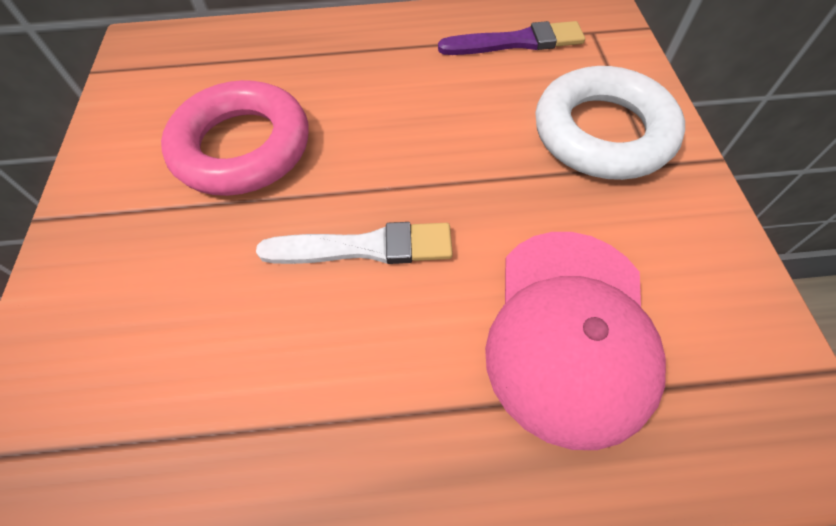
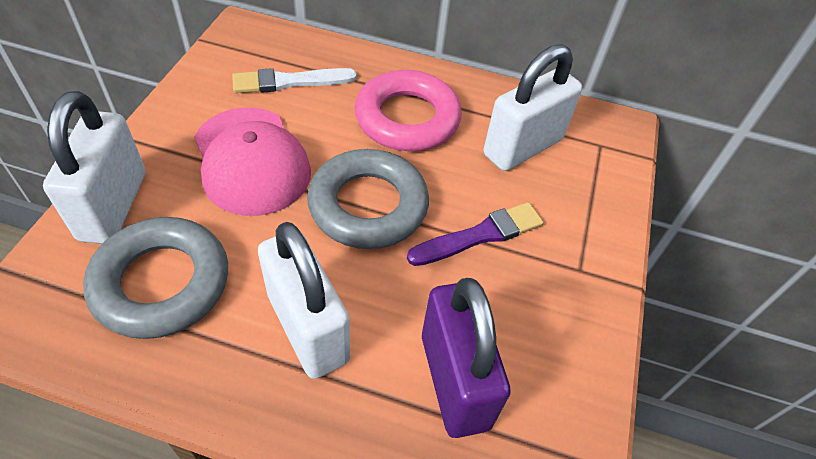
grey ring: 0 -> 2
purple padlock: 0 -> 1
white padlock: 0 -> 3
white ring: 1 -> 0

